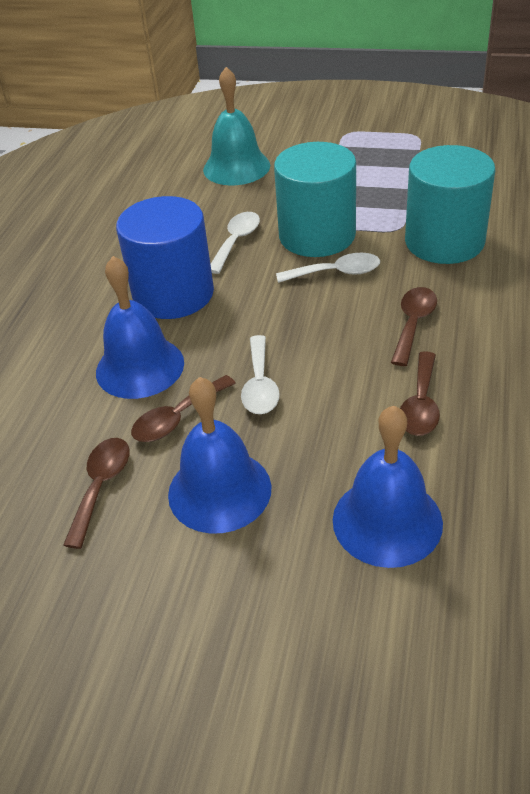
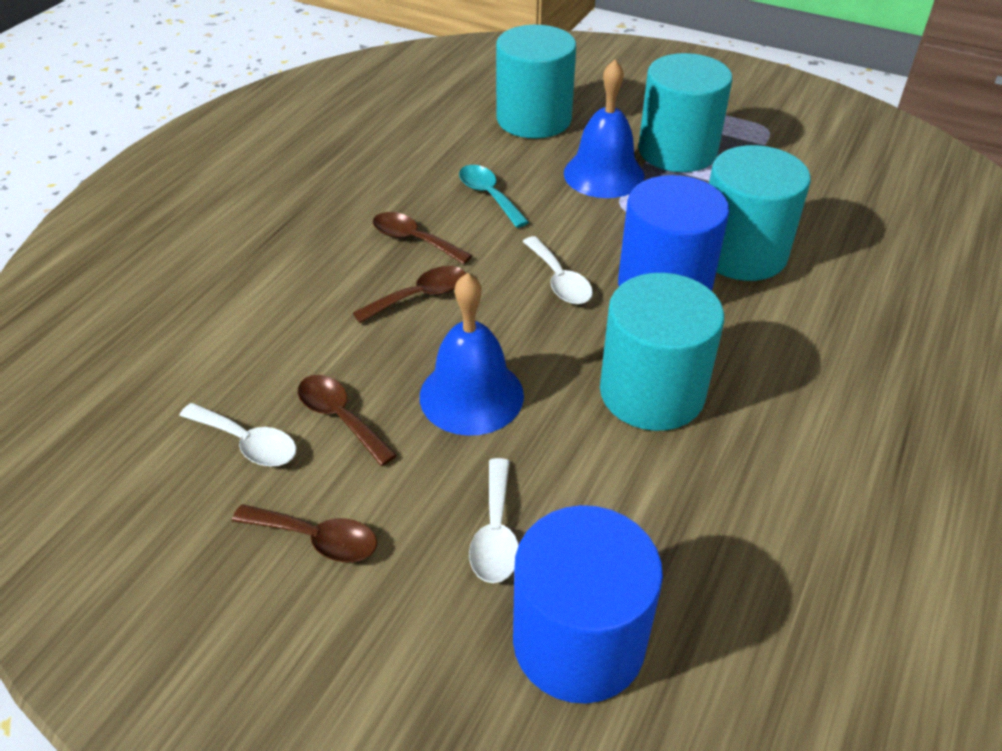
blue bell: 3 -> 2
blue cylinder: 1 -> 2
turquoise bell: 1 -> 0
turquoise cylinder: 2 -> 4
turquoise spoon: 0 -> 1

